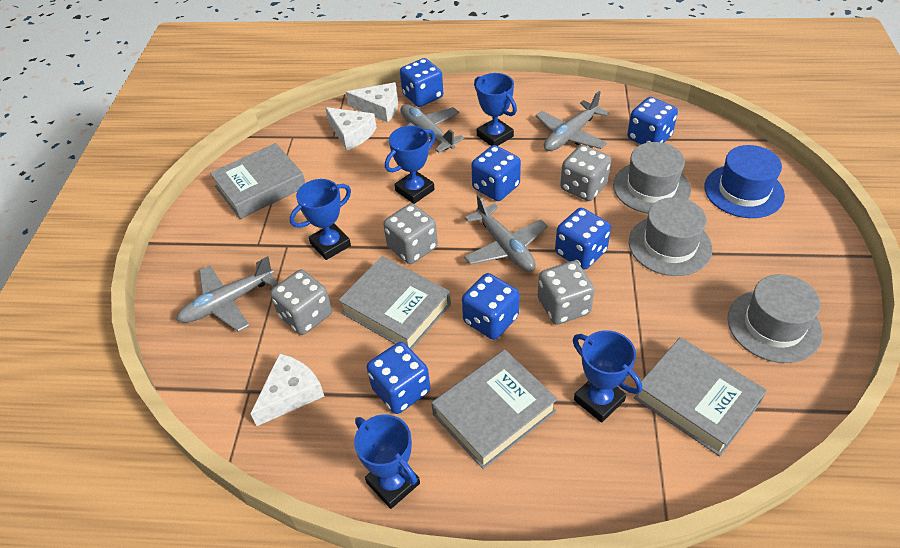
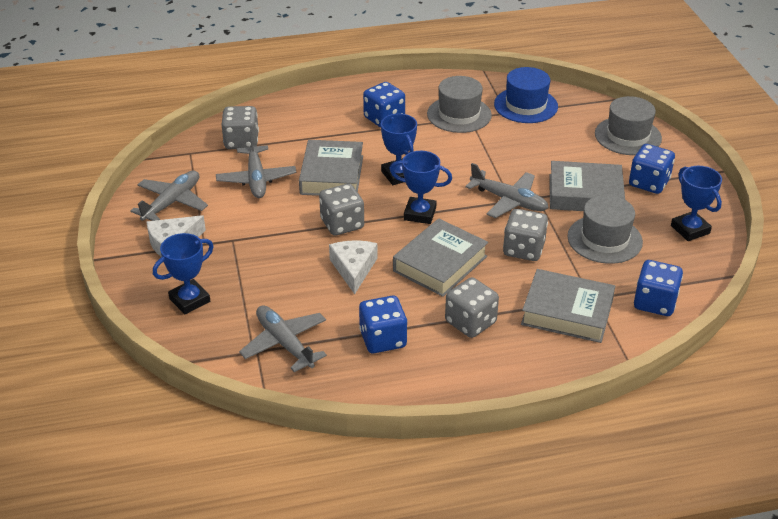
blue dice: 6 -> 4
blue trophy: 5 -> 4
white cheese: 3 -> 2

